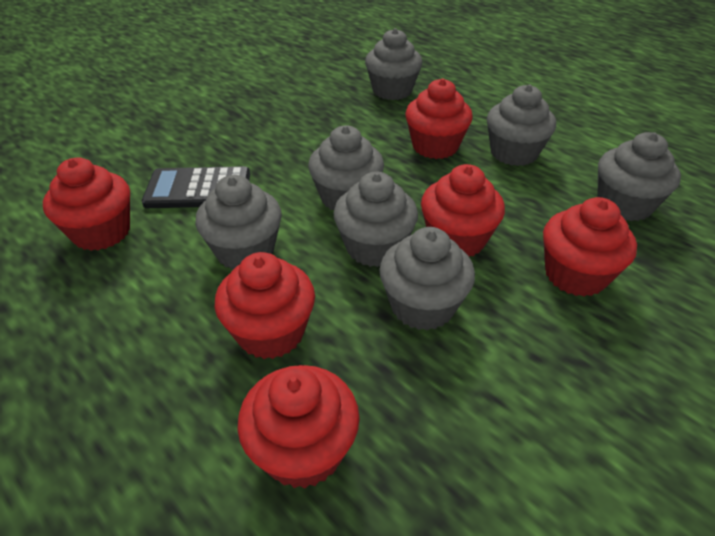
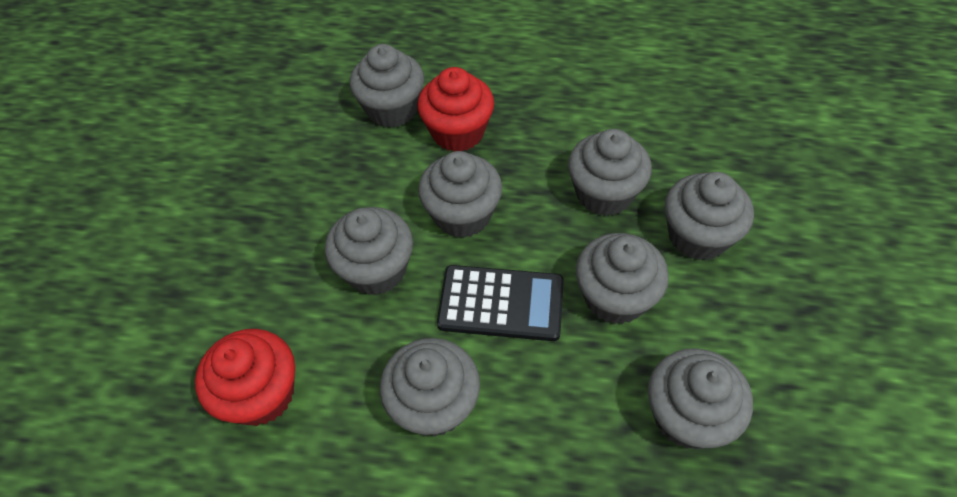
grey cupcake: 7 -> 8
red cupcake: 6 -> 2

